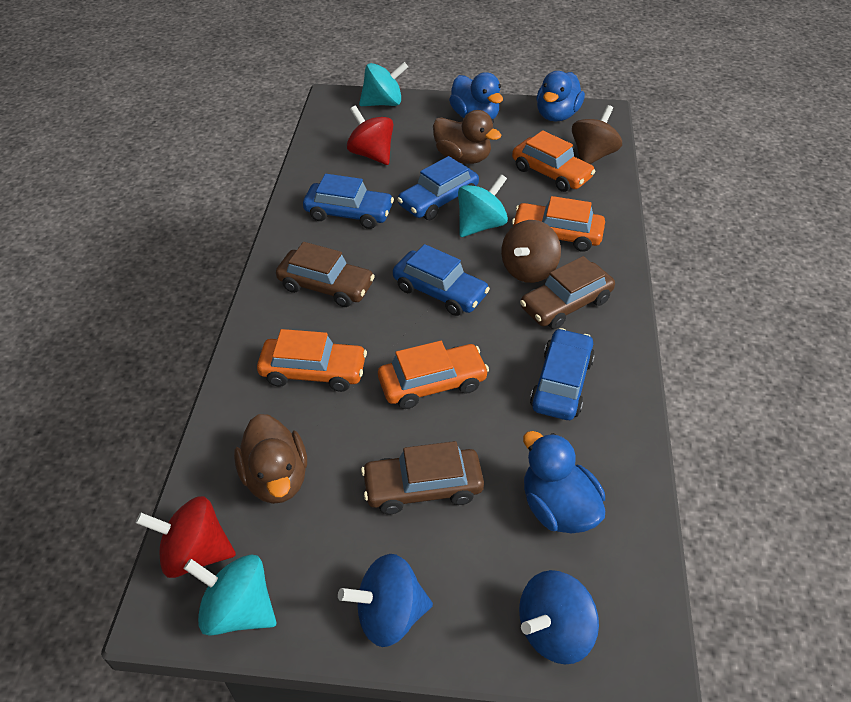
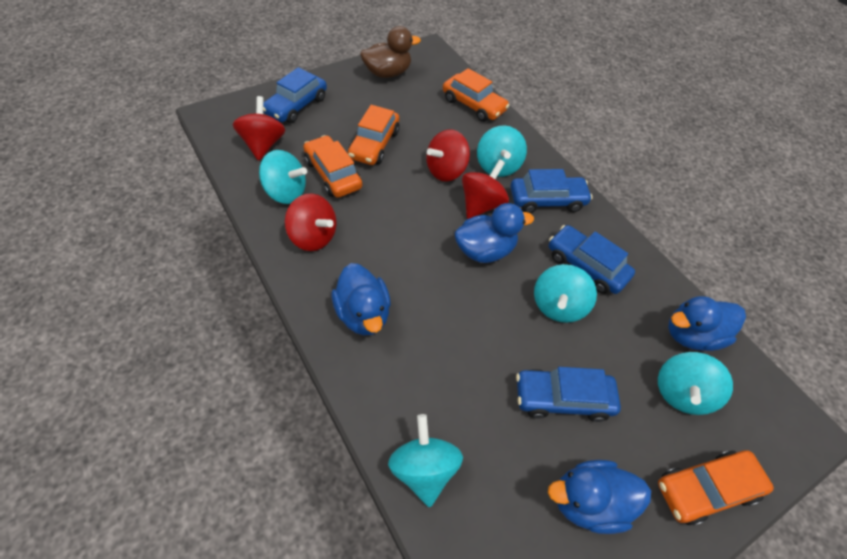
blue duck: 3 -> 4
blue spinning top: 2 -> 0
brown car: 3 -> 0
brown duck: 2 -> 1
brown spinning top: 2 -> 0
red spinning top: 2 -> 4
turquoise spinning top: 3 -> 5

